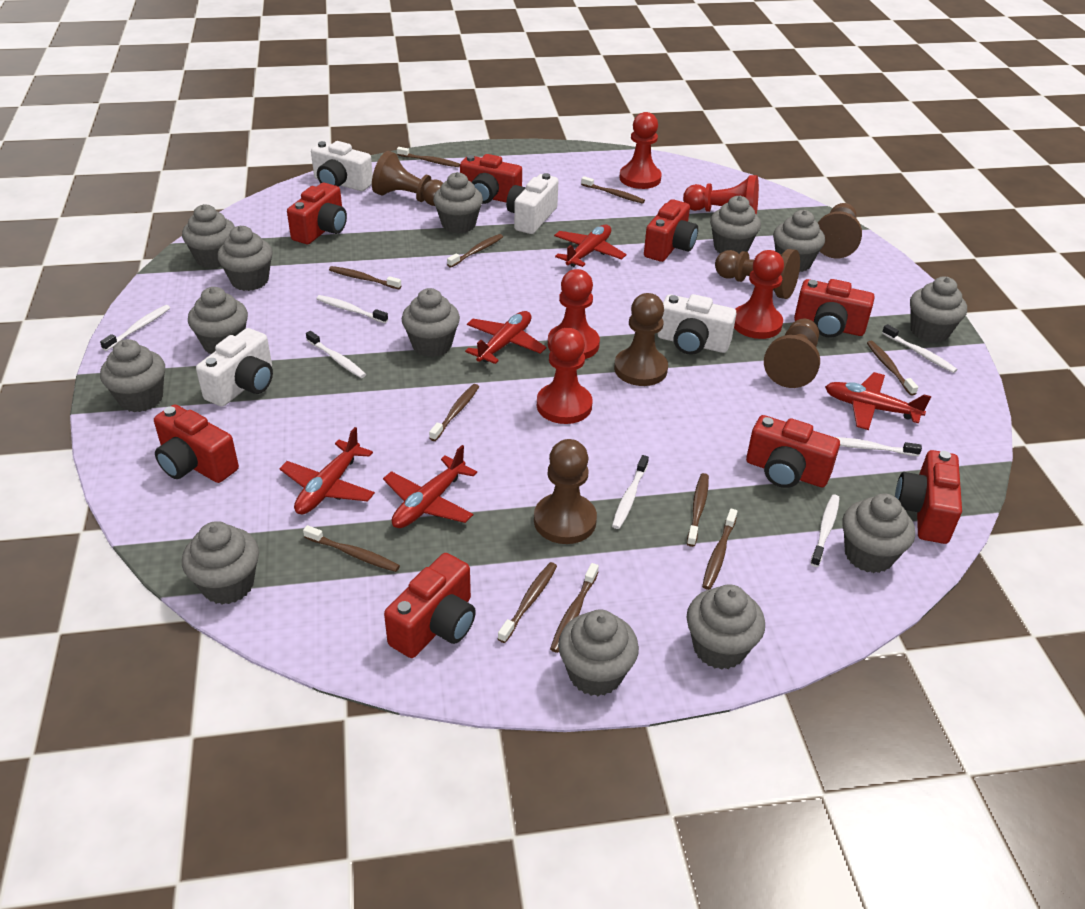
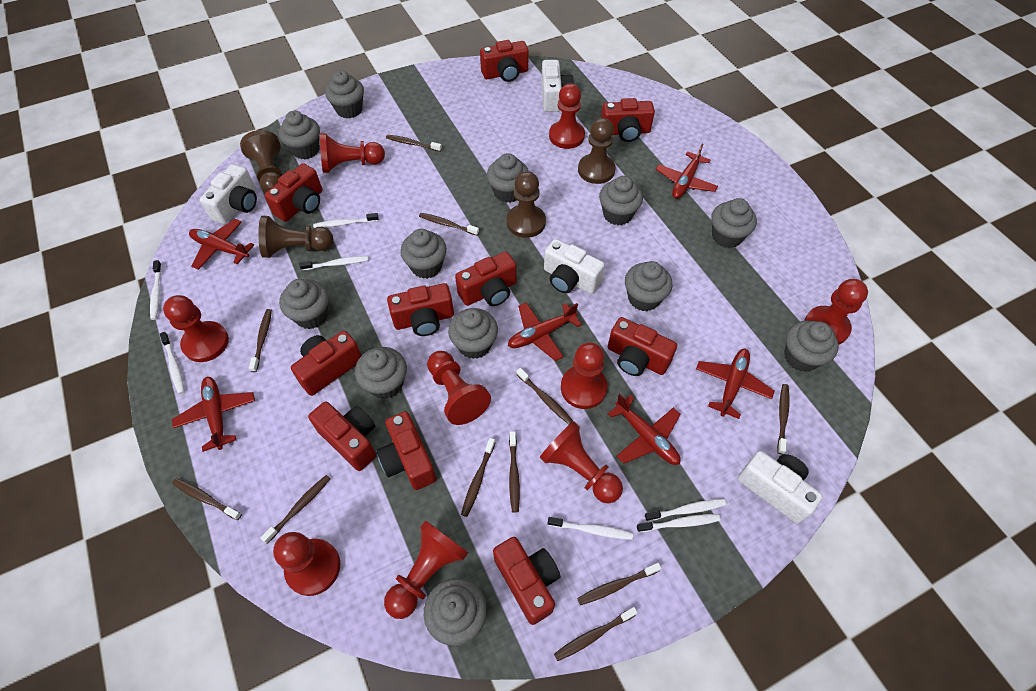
brown pawn: 6 -> 4
grey cupcake: 13 -> 12
red camera: 8 -> 10
red pawn: 5 -> 9
red plane: 5 -> 6

